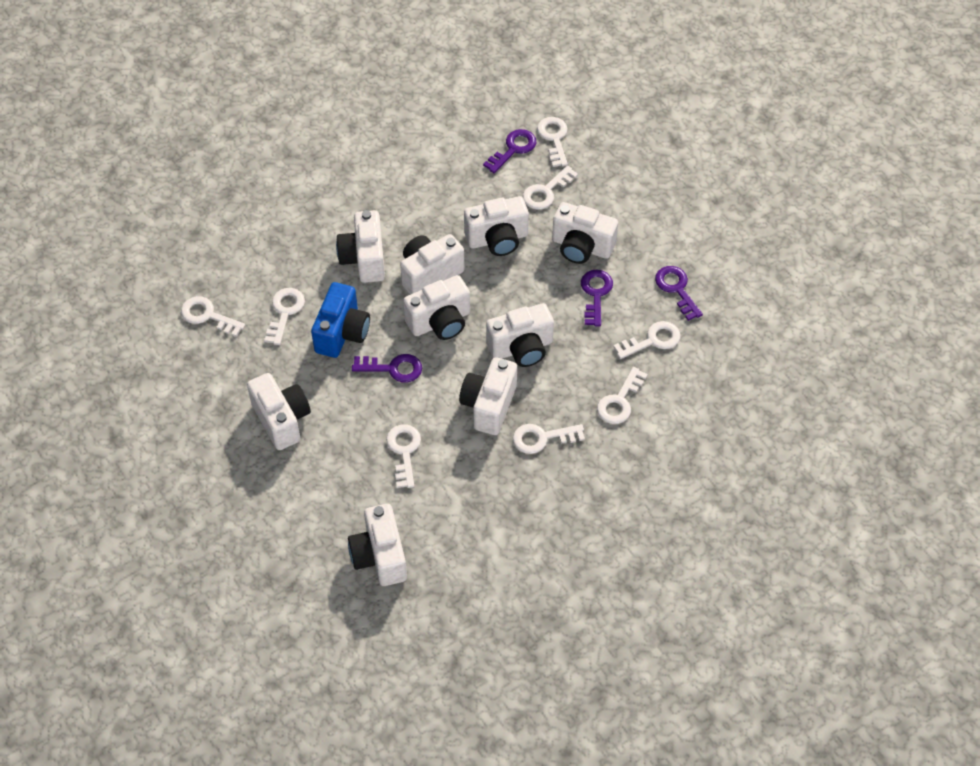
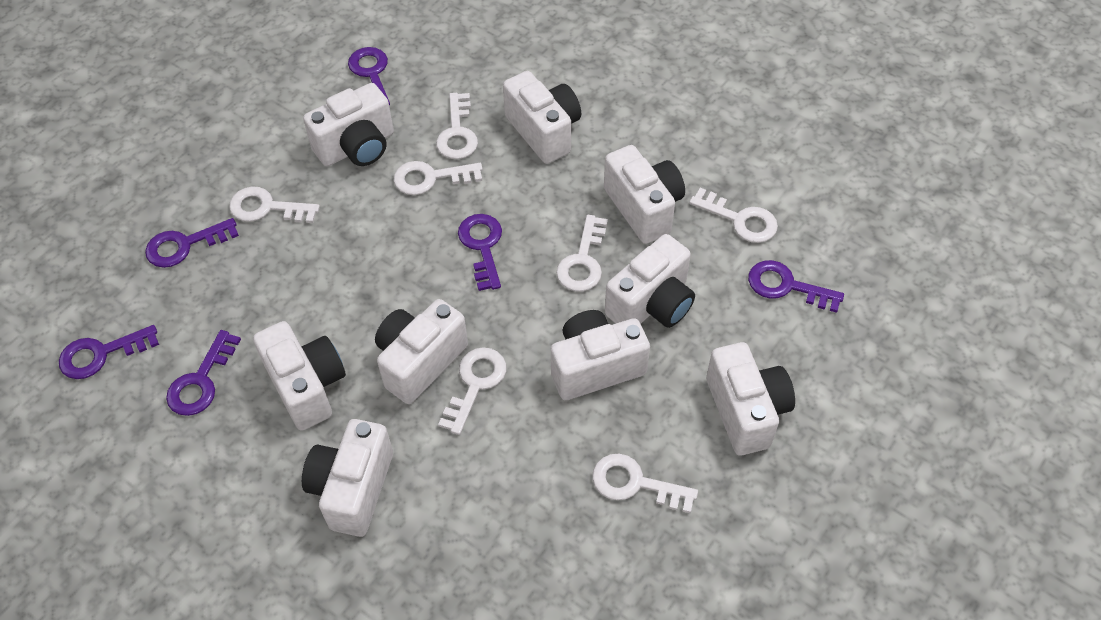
blue camera: 1 -> 0
purple key: 4 -> 6
white key: 8 -> 7

